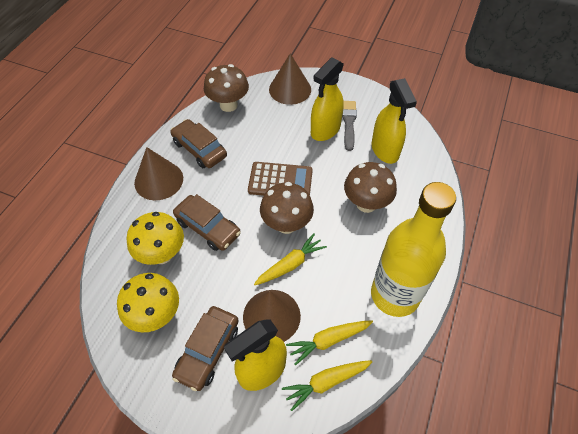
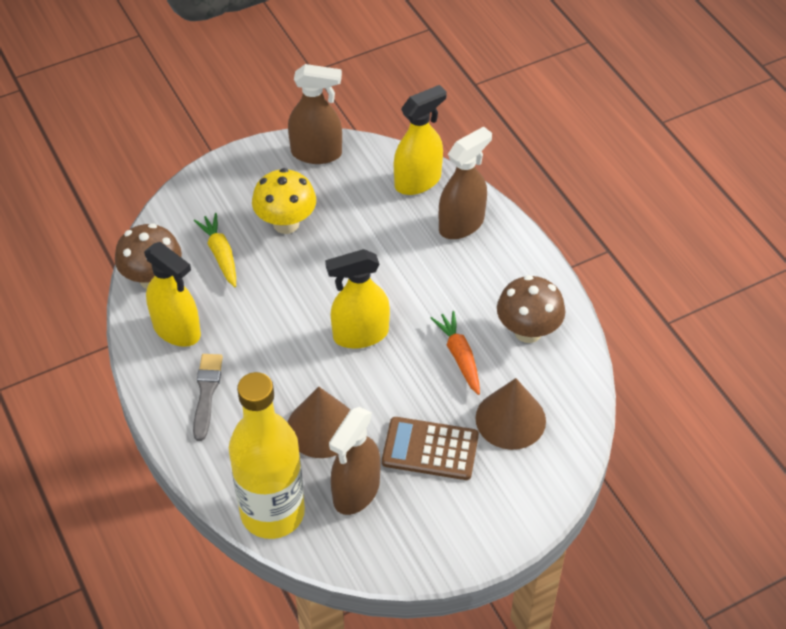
brown car: 3 -> 0
brown cone: 3 -> 2
brown mushroom: 3 -> 2
brown spray bottle: 0 -> 3
orange carrot: 0 -> 1
yellow carrot: 3 -> 1
yellow mushroom: 2 -> 1

